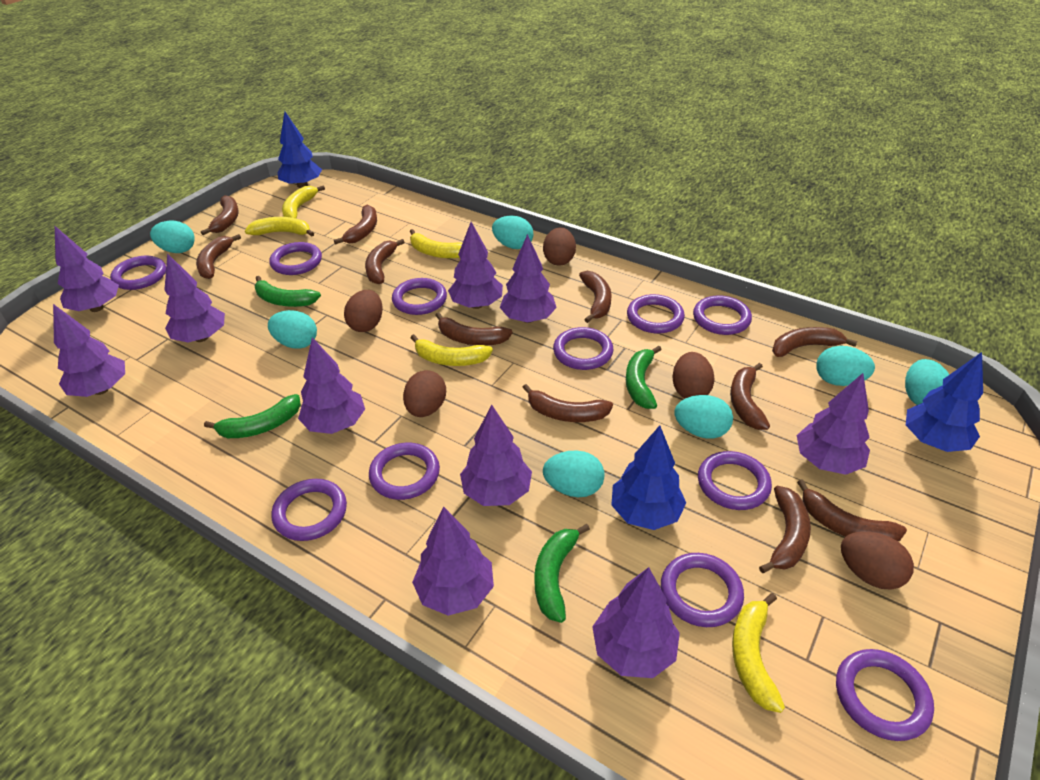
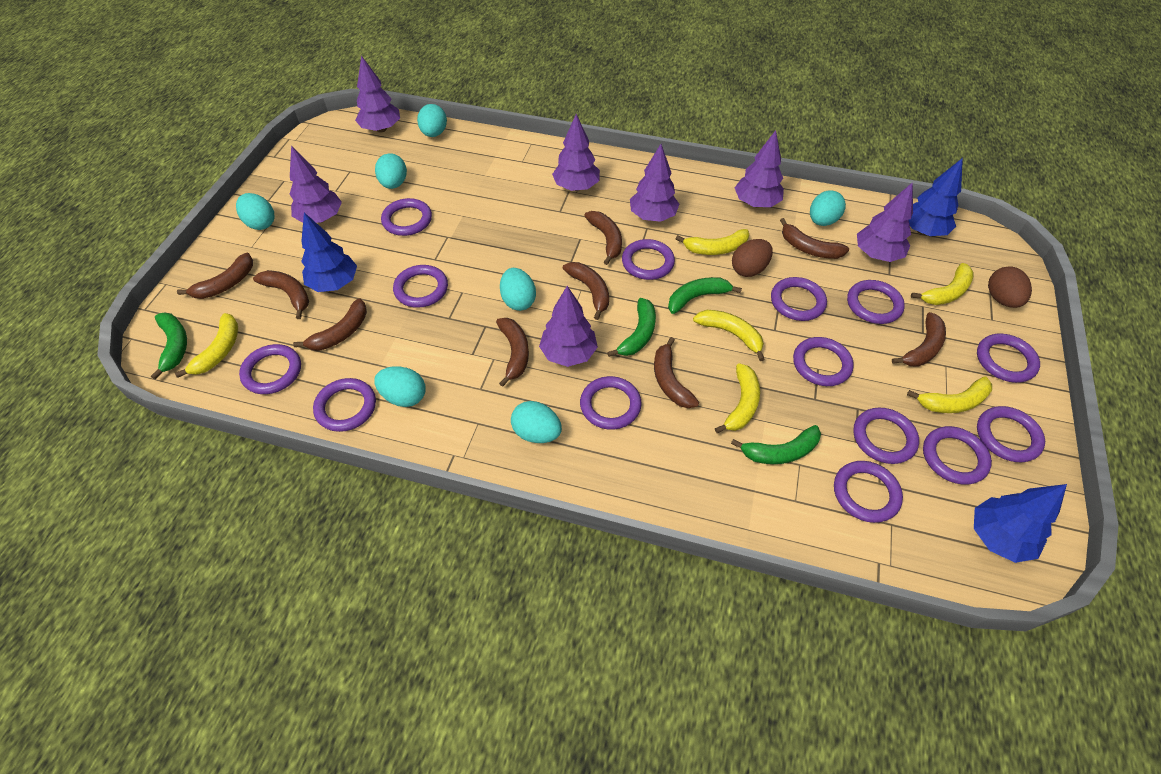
brown banana: 11 -> 9
brown egg: 5 -> 2
purple ring: 11 -> 14
purple tree: 10 -> 7
yellow banana: 5 -> 6

